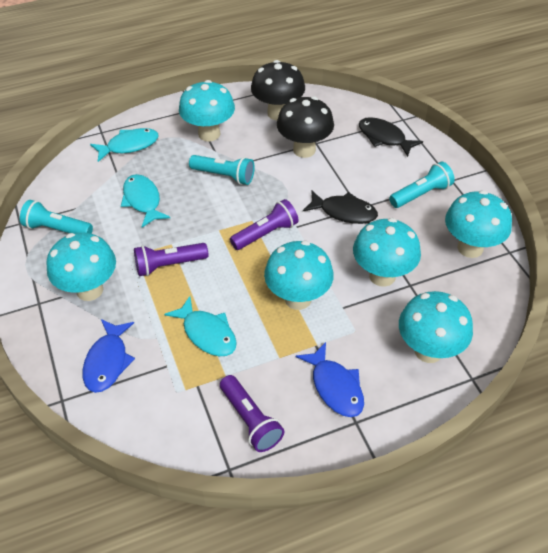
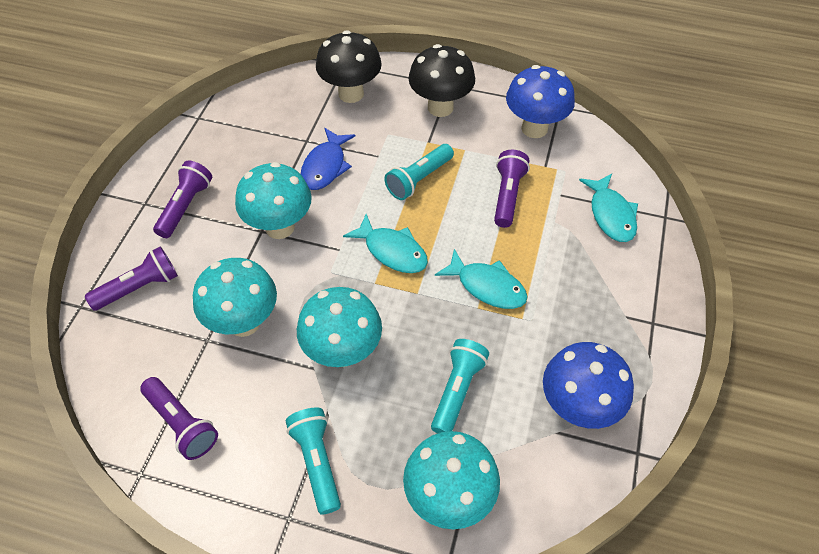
black fish: 2 -> 0
blue fish: 2 -> 1
blue mushroom: 0 -> 2
purple flashlight: 3 -> 4
turquoise mushroom: 6 -> 4

